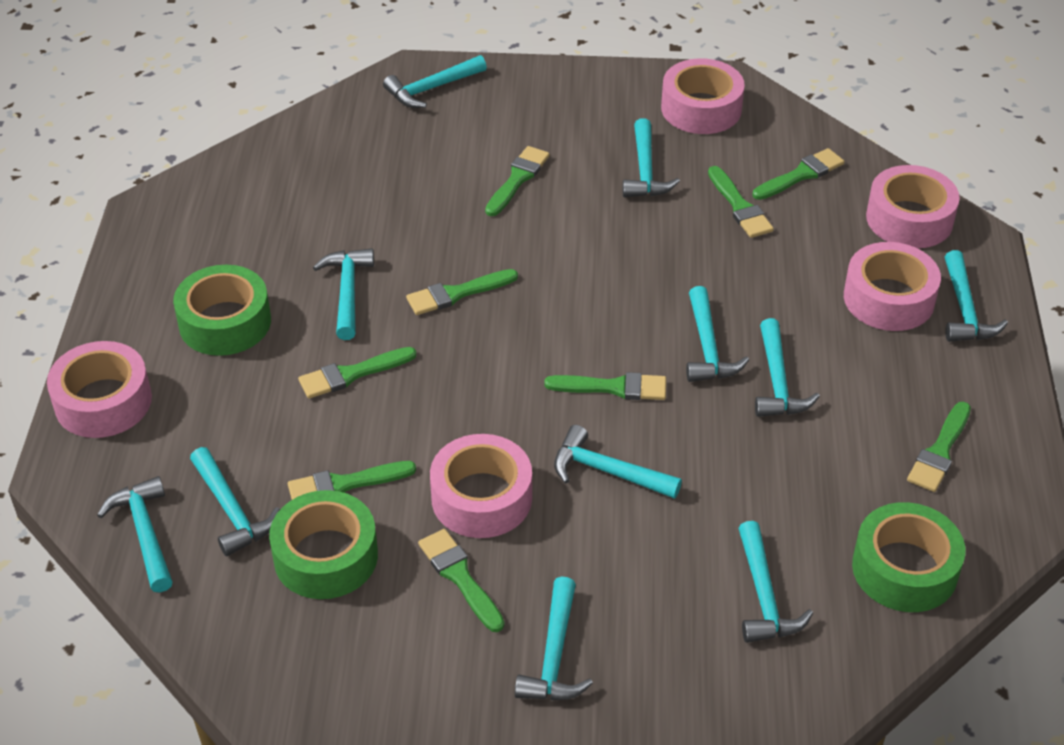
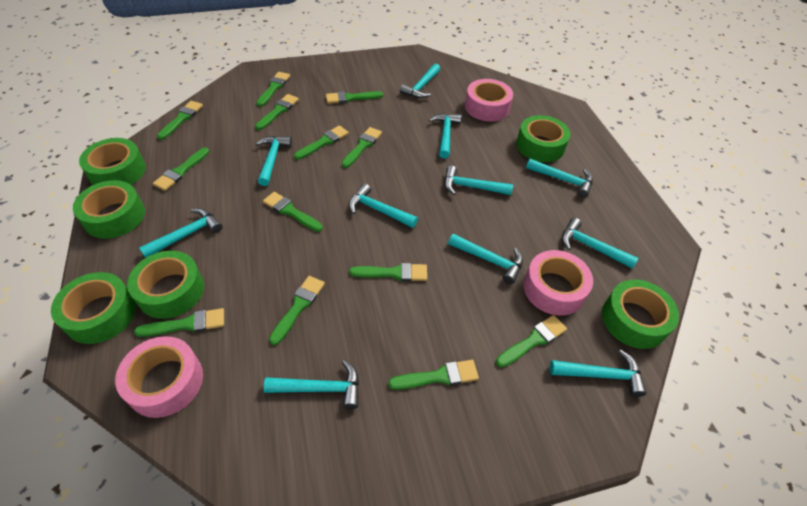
green brush: 9 -> 13
green tape: 3 -> 6
pink tape: 5 -> 3

